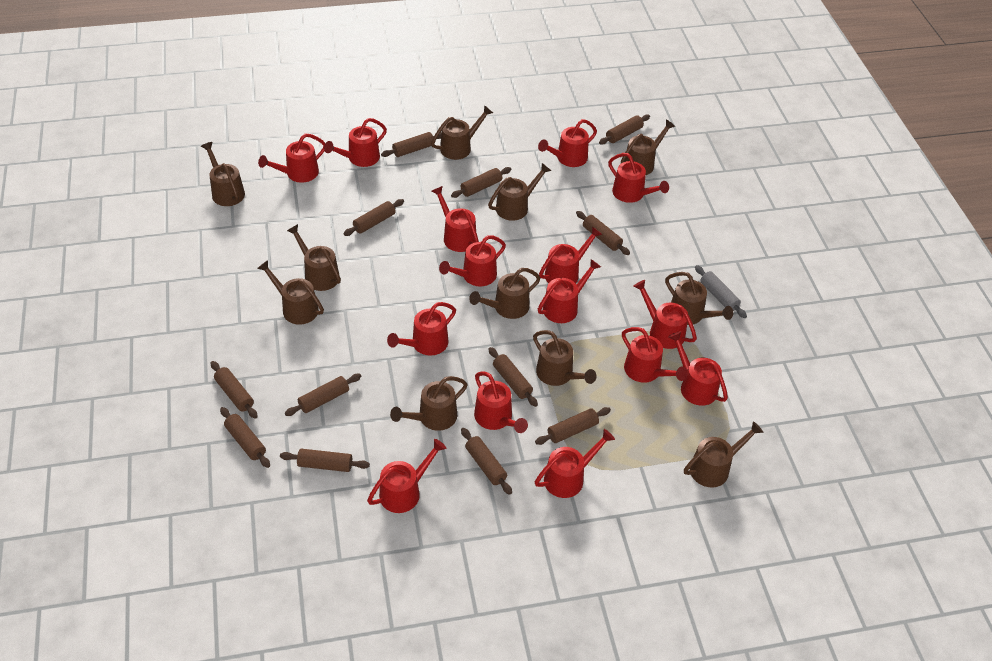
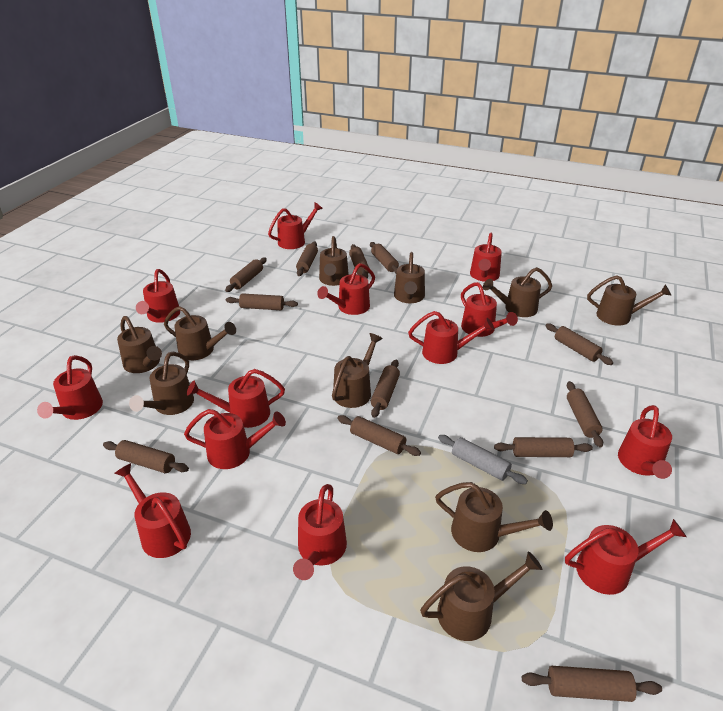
brown watering can: 11 -> 10
red watering can: 15 -> 13

